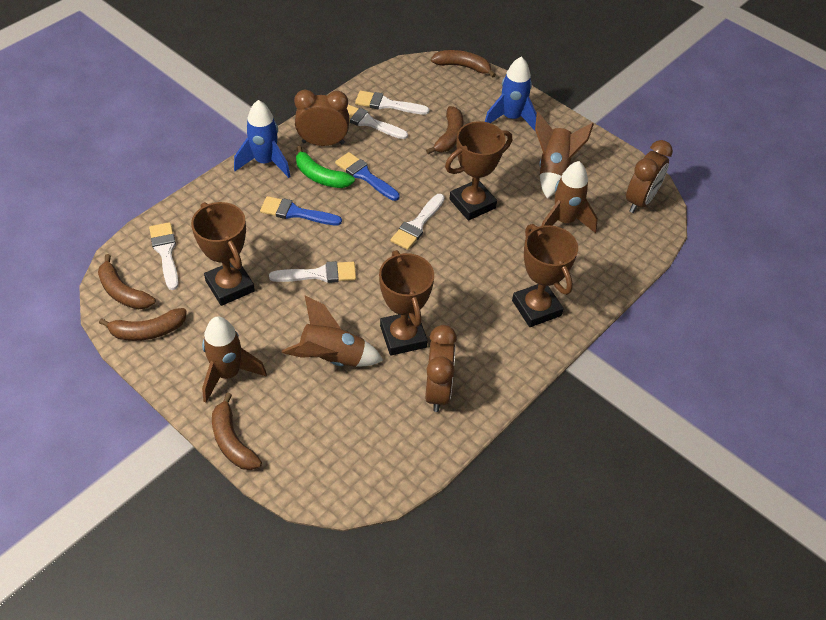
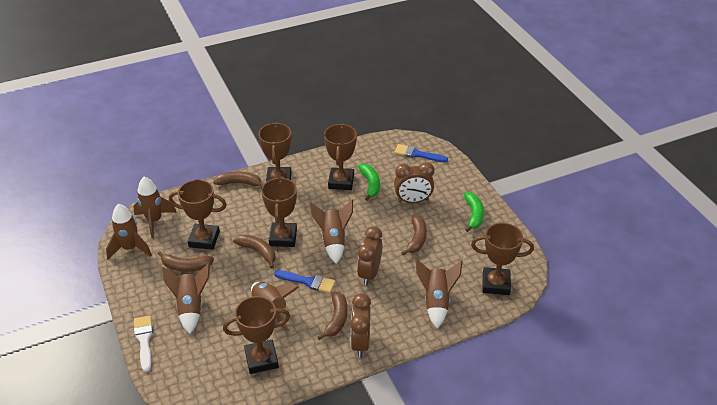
blue rocket: 2 -> 0
brown rocket: 4 -> 6
brown trophy: 4 -> 6
green banana: 1 -> 2
white brush: 5 -> 1

